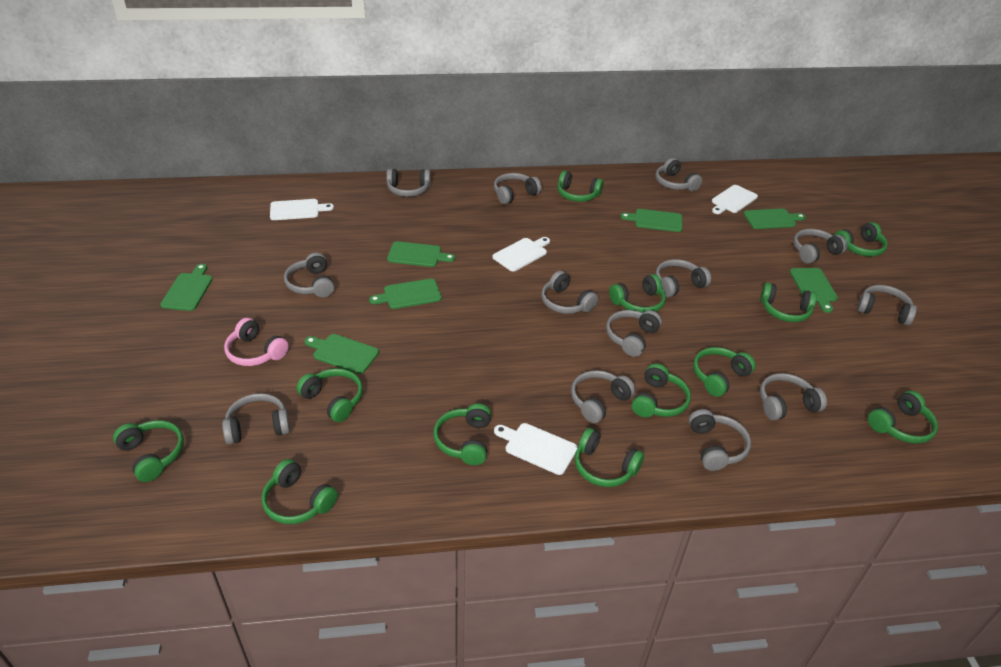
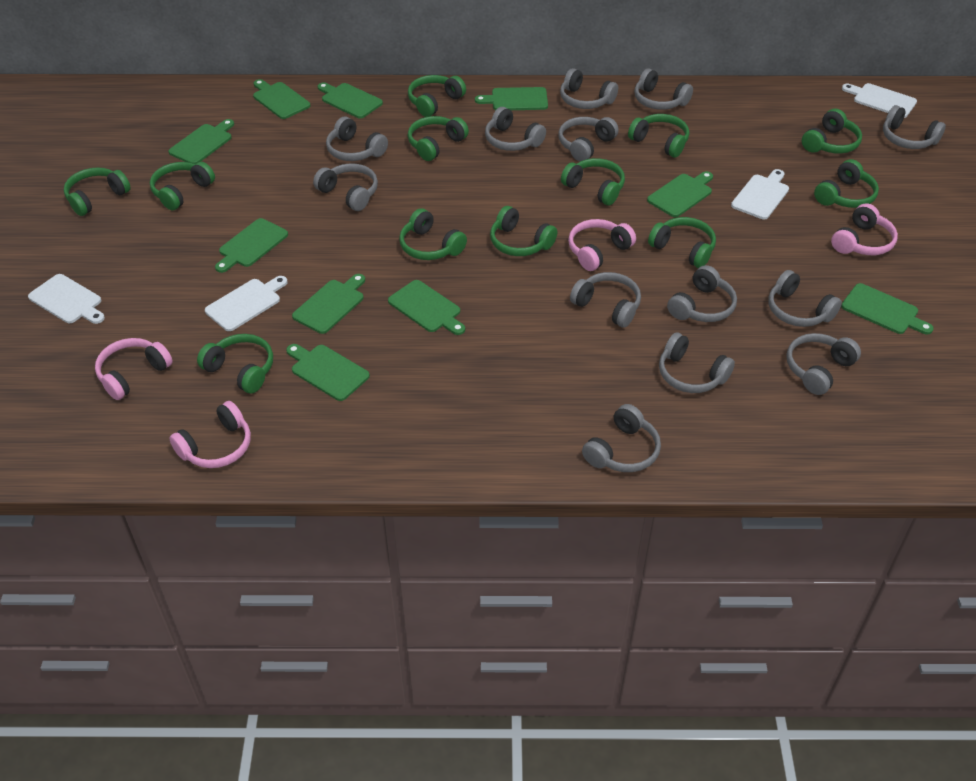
green cutting board: 7 -> 10
pink headphones: 1 -> 4

